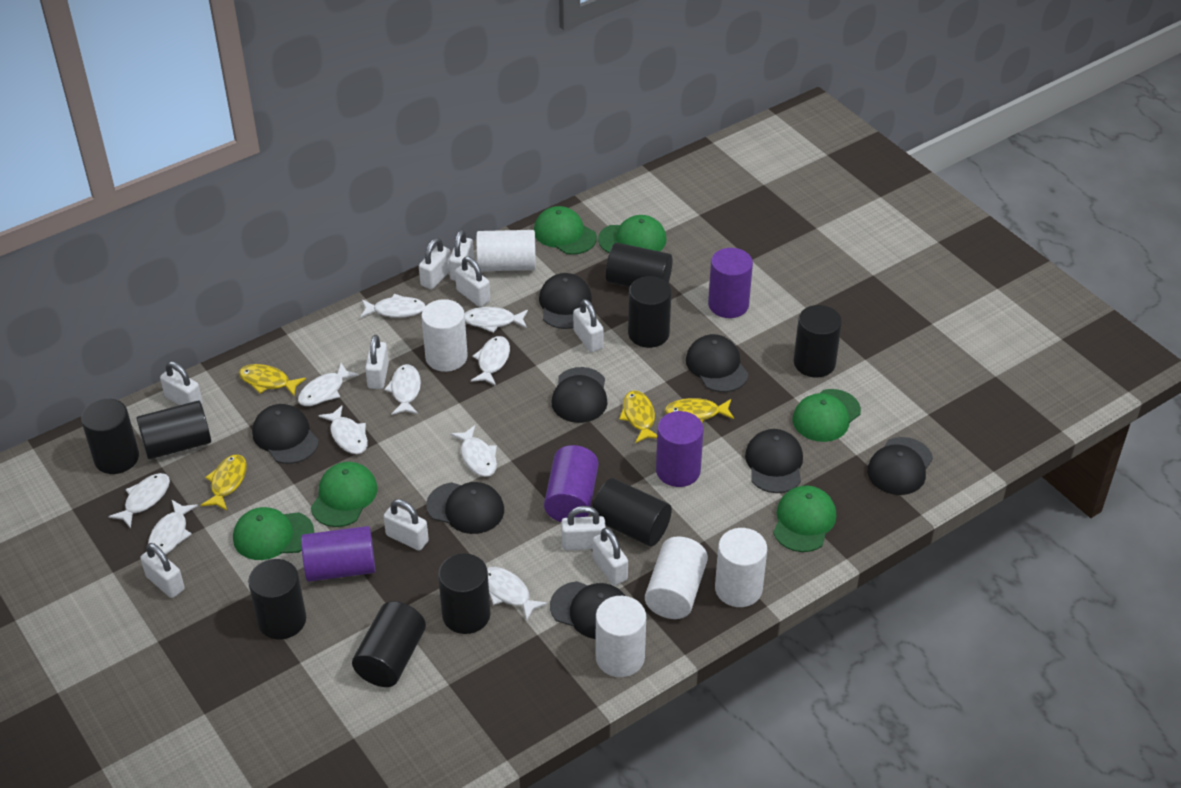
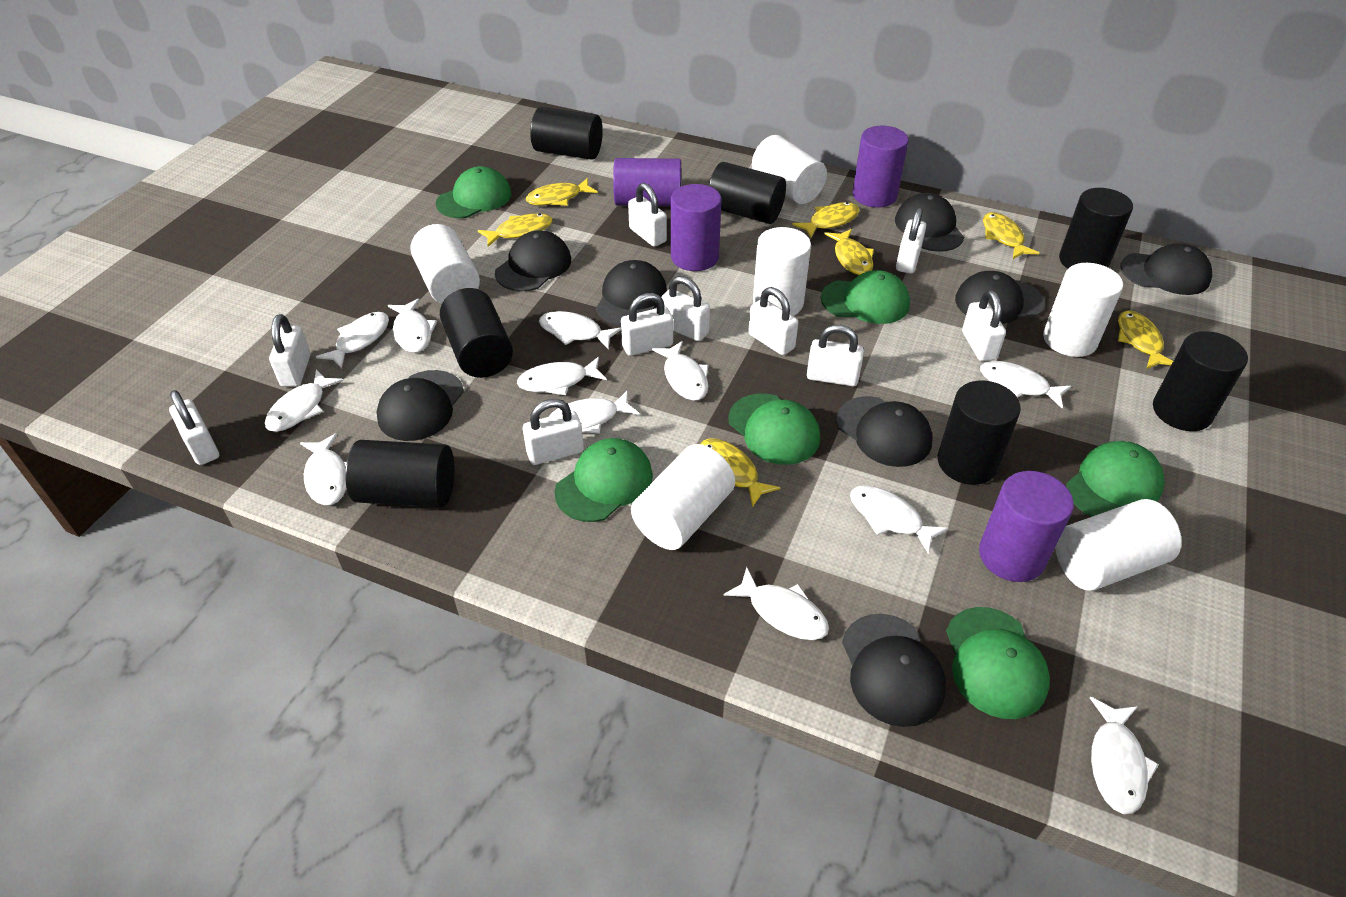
black cylinder: 9 -> 7
white cylinder: 5 -> 6
white fish: 10 -> 12
yellow fish: 4 -> 7

